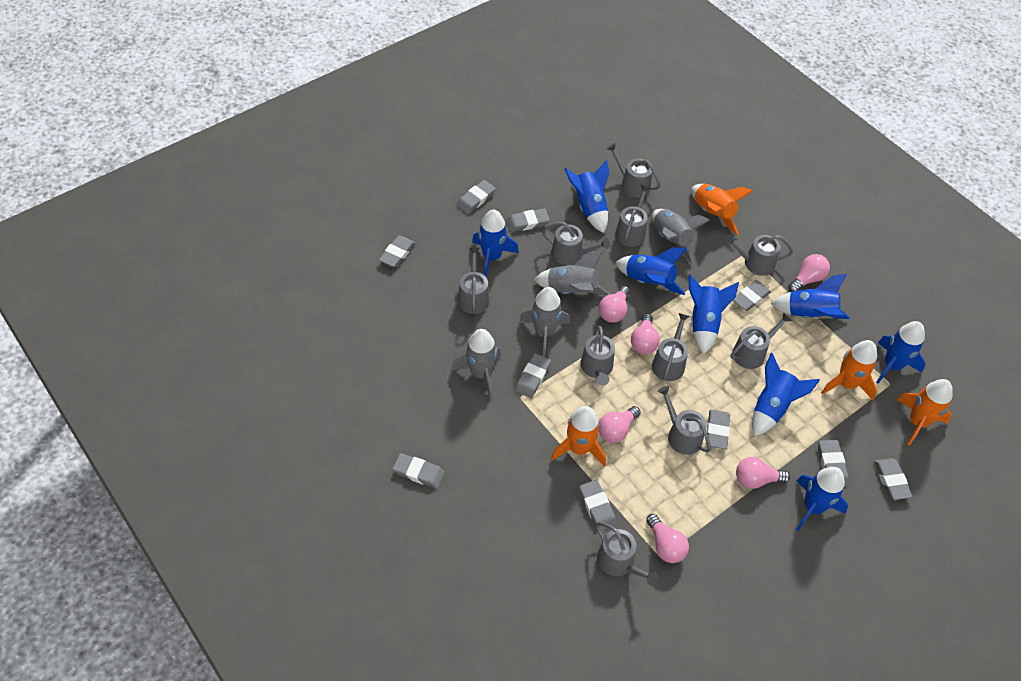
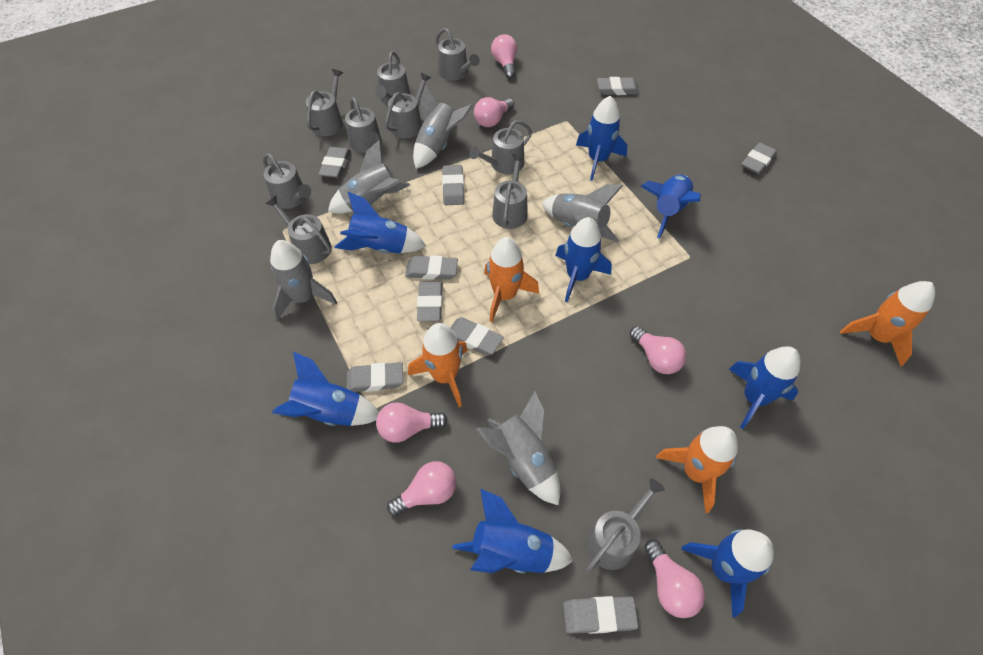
grey eraser: 10 -> 9
grey rocket: 4 -> 5

